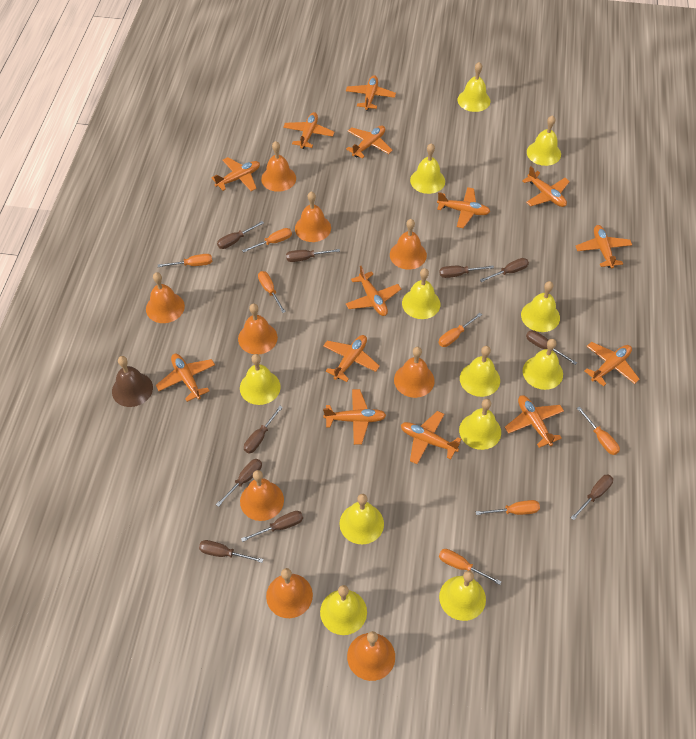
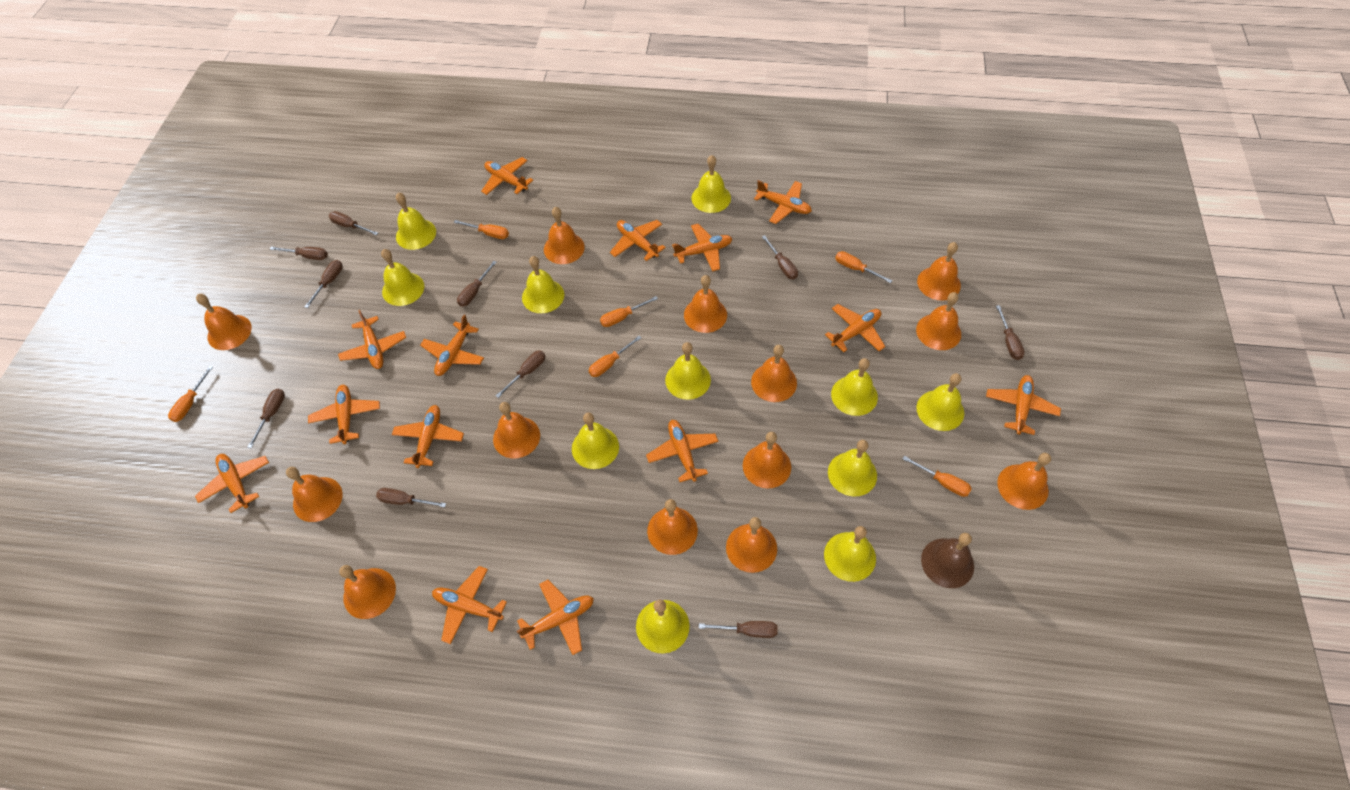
orange bell: 9 -> 13
orange screwdriver: 7 -> 6
yellow bell: 12 -> 11

